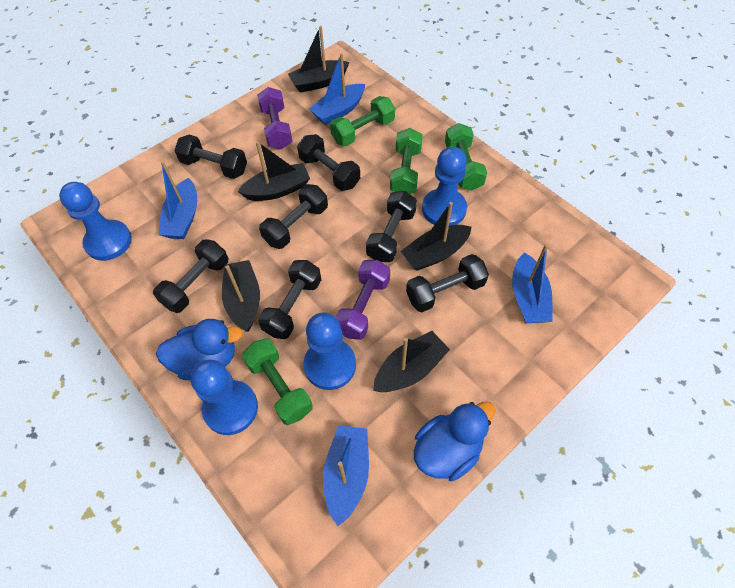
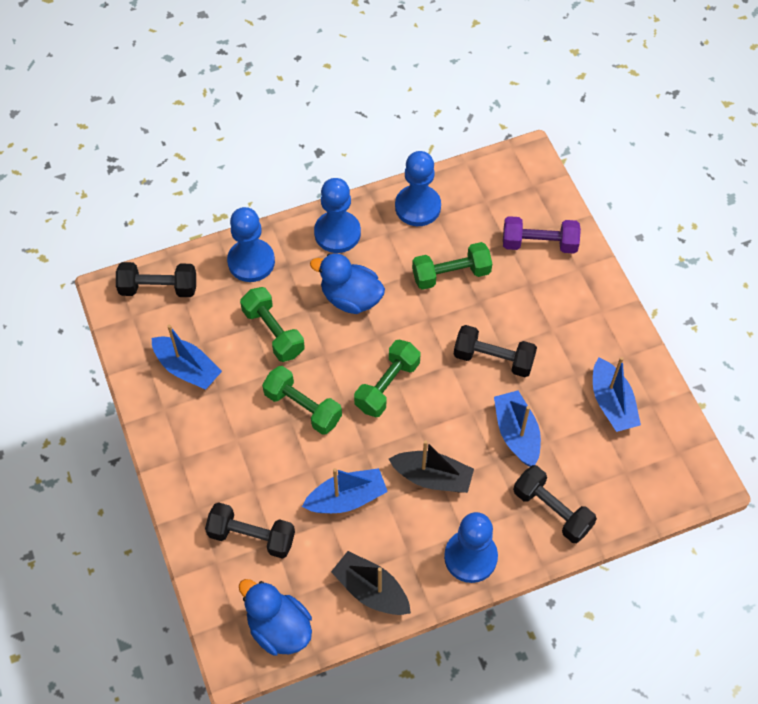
black boat: 5 -> 2
black dumbbell: 7 -> 4
purple dumbbell: 2 -> 1

